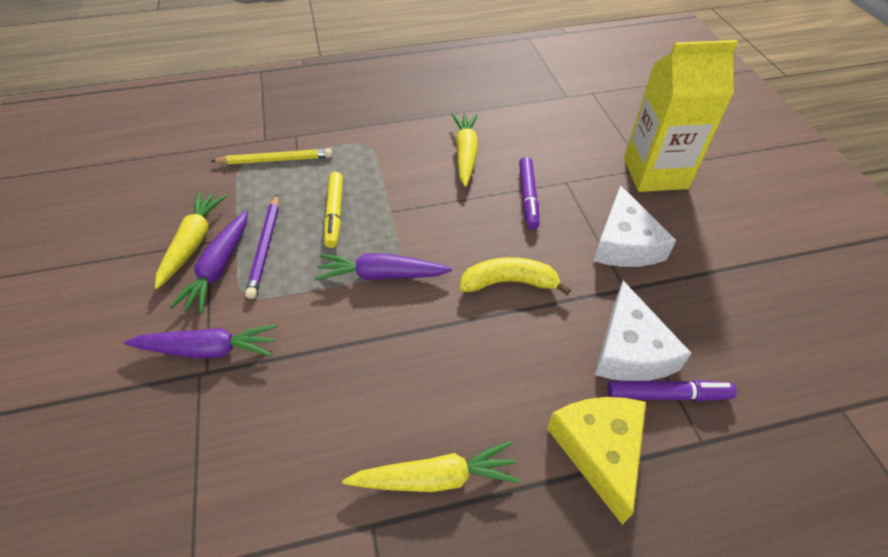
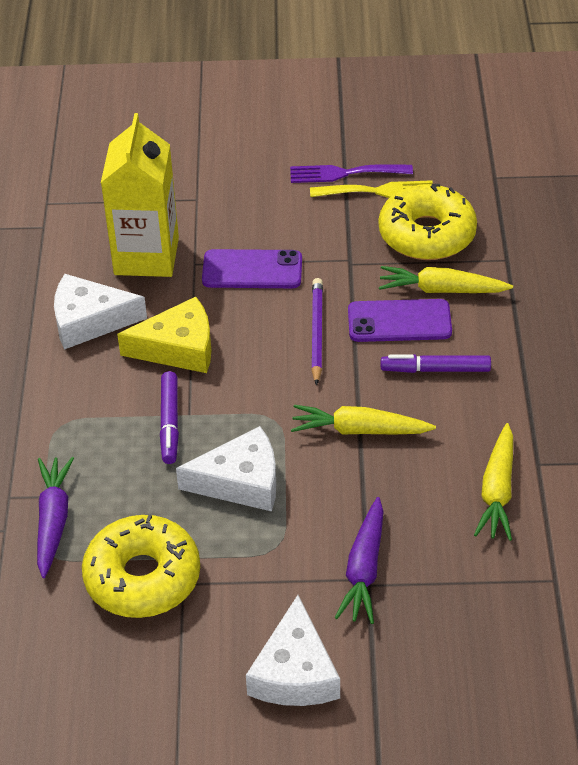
purple carrot: 3 -> 2
purple fork: 0 -> 1
purple phone: 0 -> 2
white cheese: 2 -> 3
yellow banana: 1 -> 0
yellow donut: 0 -> 2
yellow fork: 0 -> 1
yellow marker: 1 -> 0
yellow pencil: 1 -> 0

